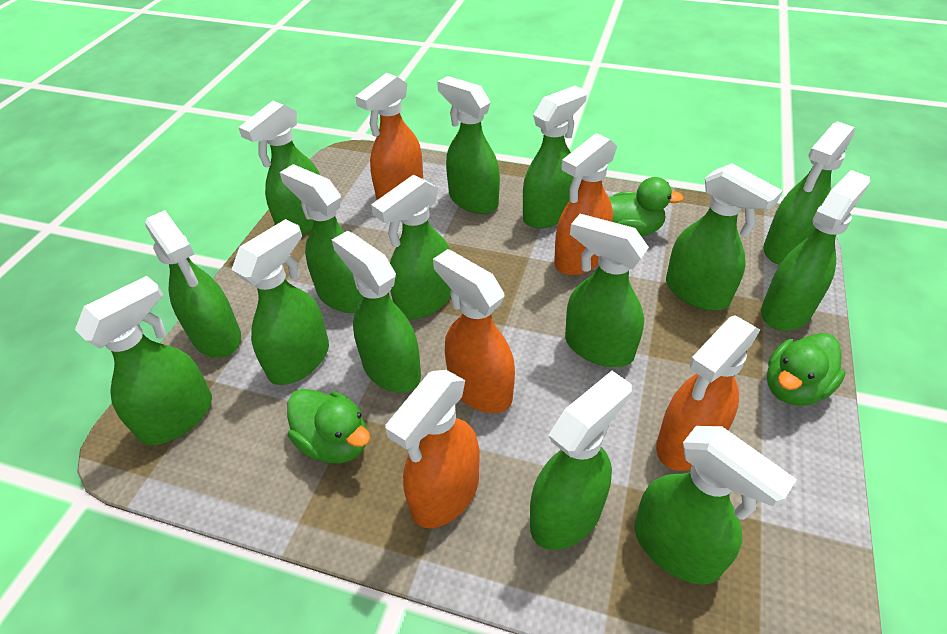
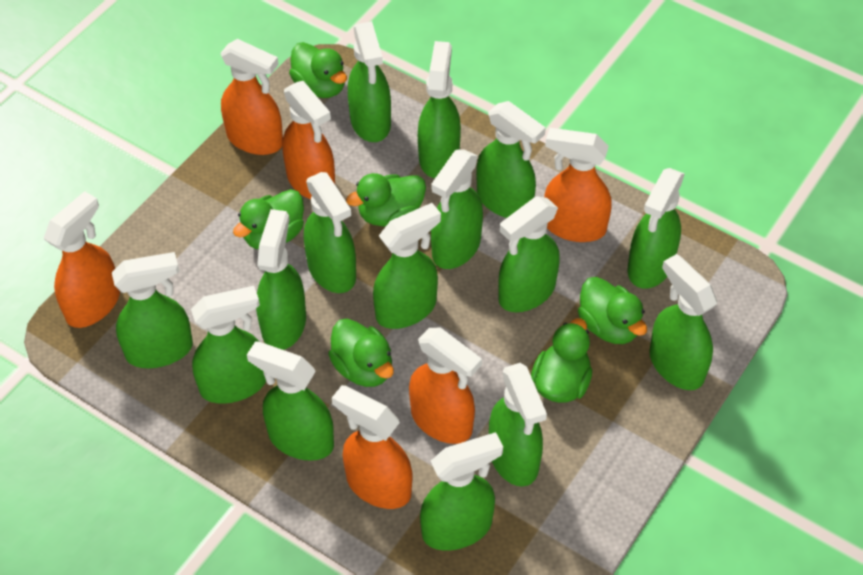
green duck: 3 -> 6
orange spray bottle: 5 -> 6

